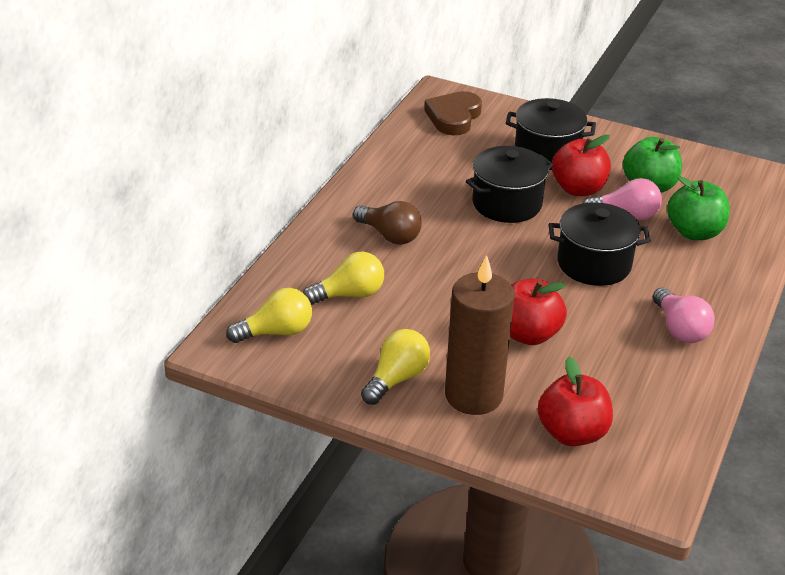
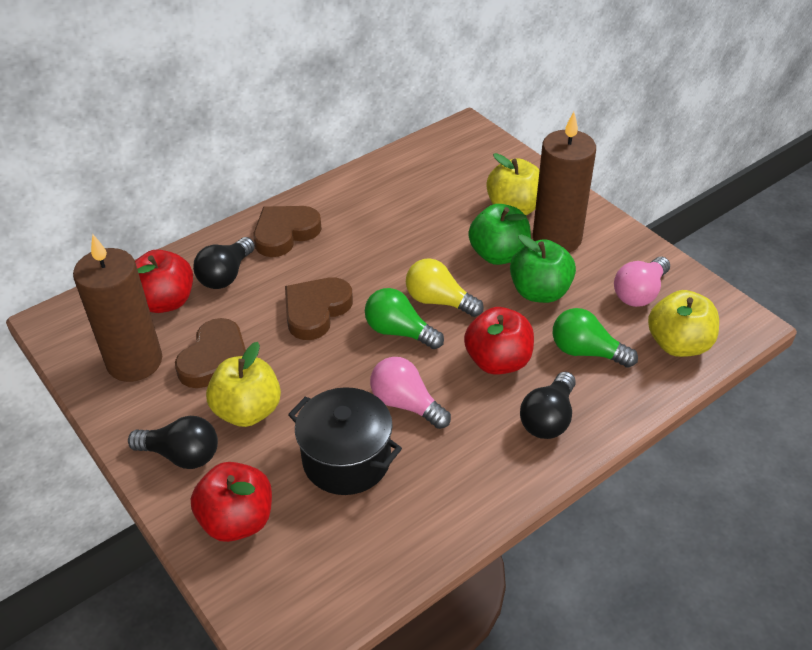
black light bulb: 0 -> 3
black pot: 3 -> 1
brown candle: 1 -> 2
brown heart: 1 -> 3
brown light bulb: 1 -> 0
green light bulb: 0 -> 2
yellow apple: 0 -> 3
yellow light bulb: 3 -> 1

